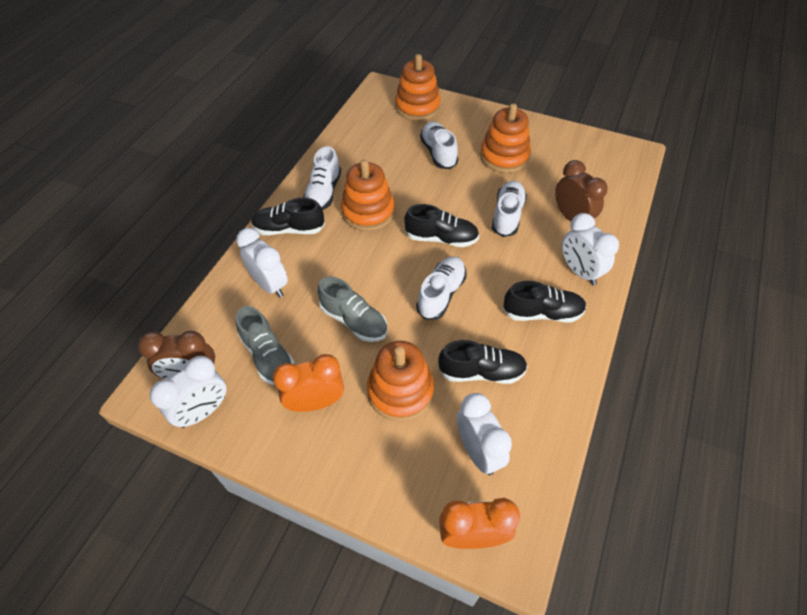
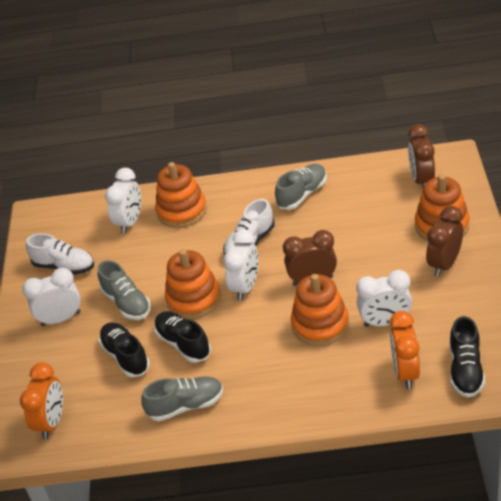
black shoe: 4 -> 3
brown clock: 2 -> 3
grey shoe: 2 -> 3
white shoe: 4 -> 2

